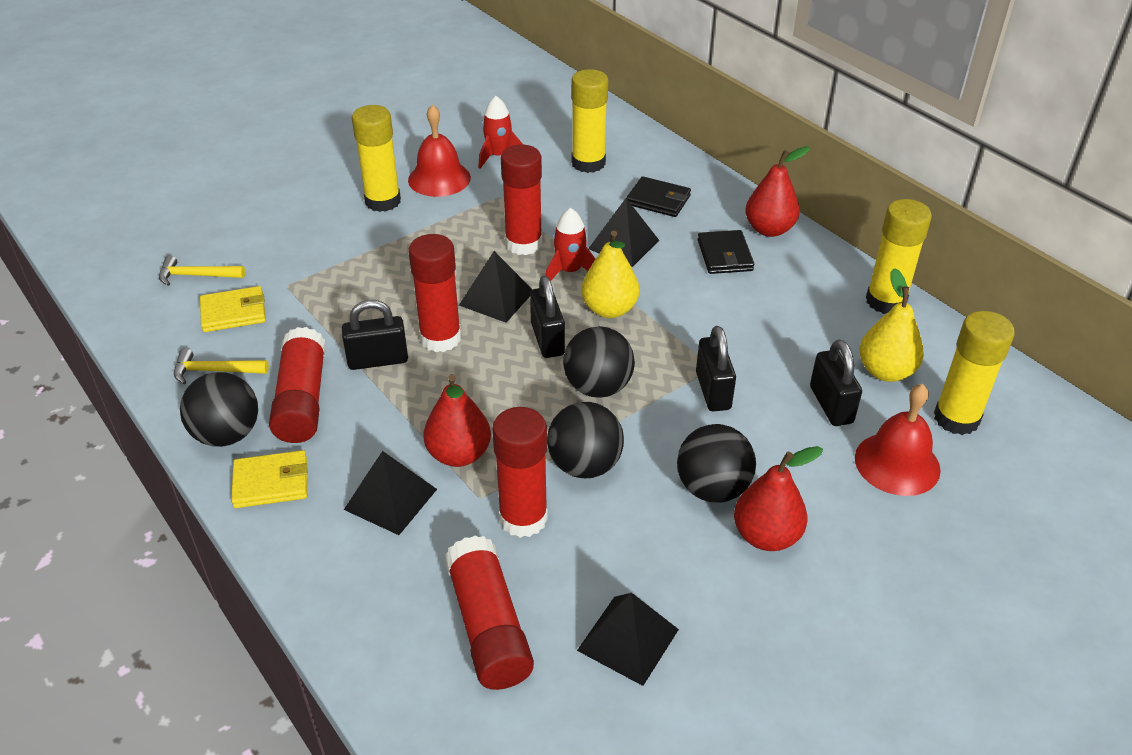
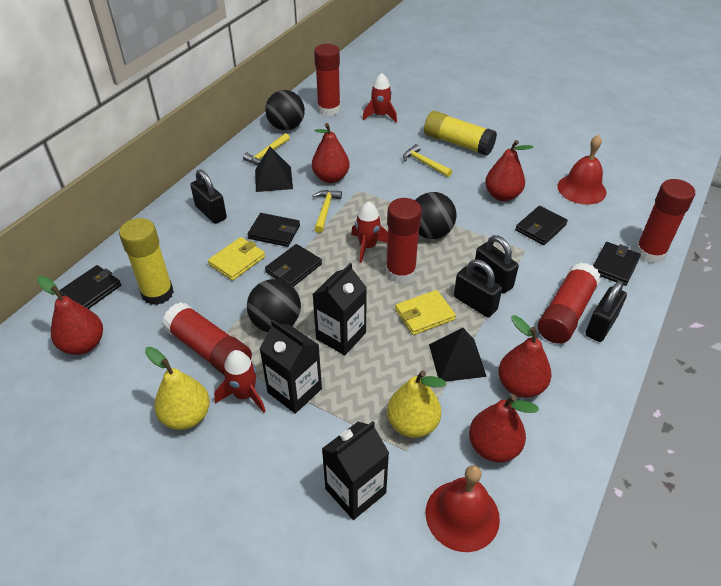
black ball: 4 -> 3
black carton: 0 -> 3
black pyramid: 4 -> 2
black wallet: 2 -> 5
red pear: 3 -> 5
red rocket: 2 -> 3
yellow glue stick: 4 -> 2
yellow hammer: 2 -> 3

